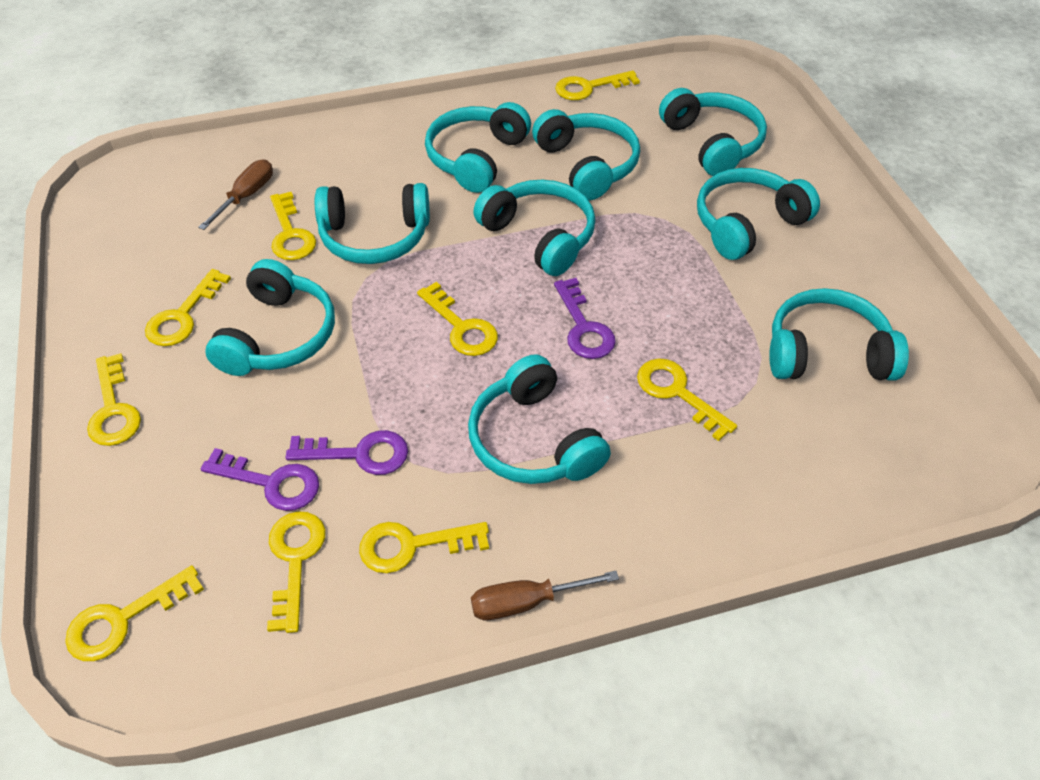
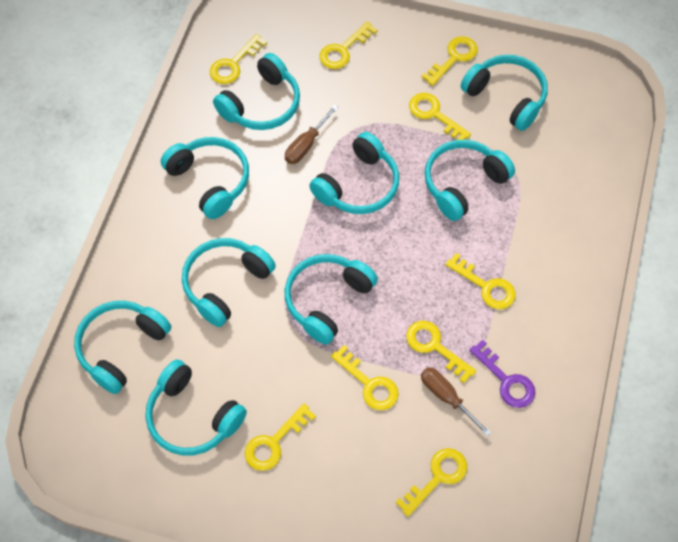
purple key: 3 -> 1

